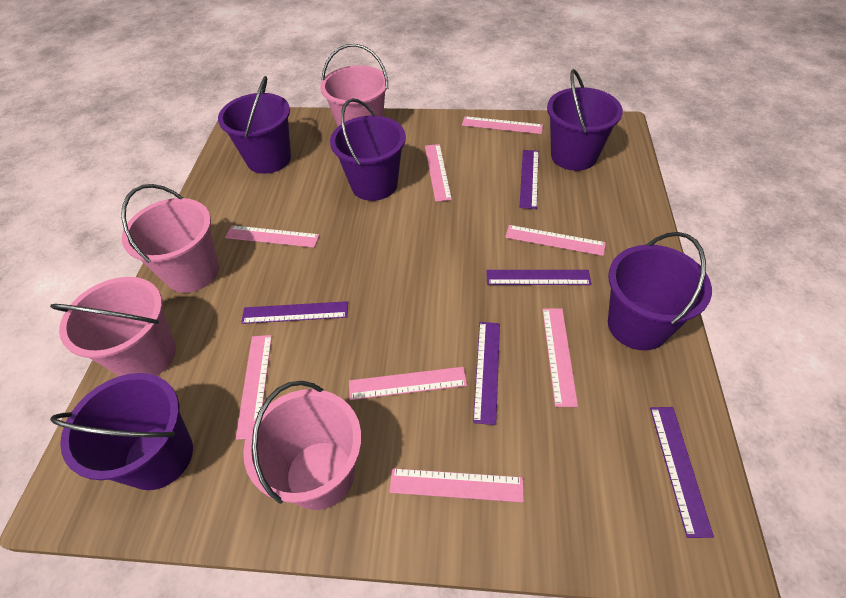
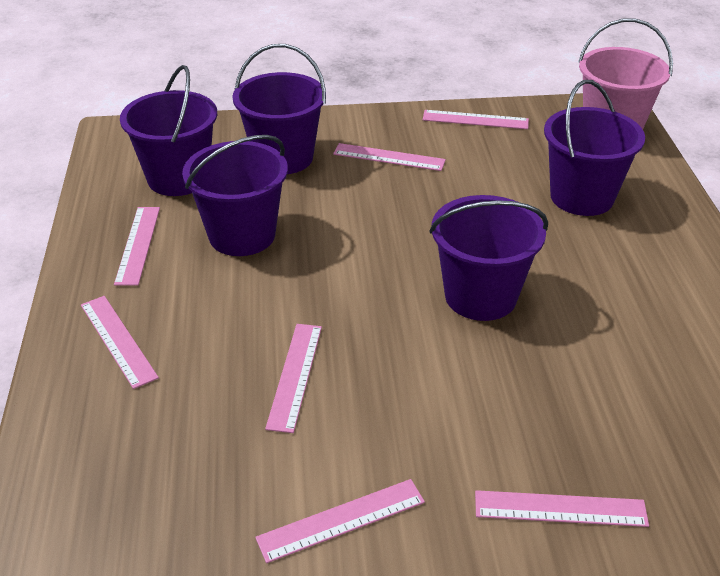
pink bucket: 4 -> 1
pink ruler: 8 -> 7
purple ruler: 5 -> 0

